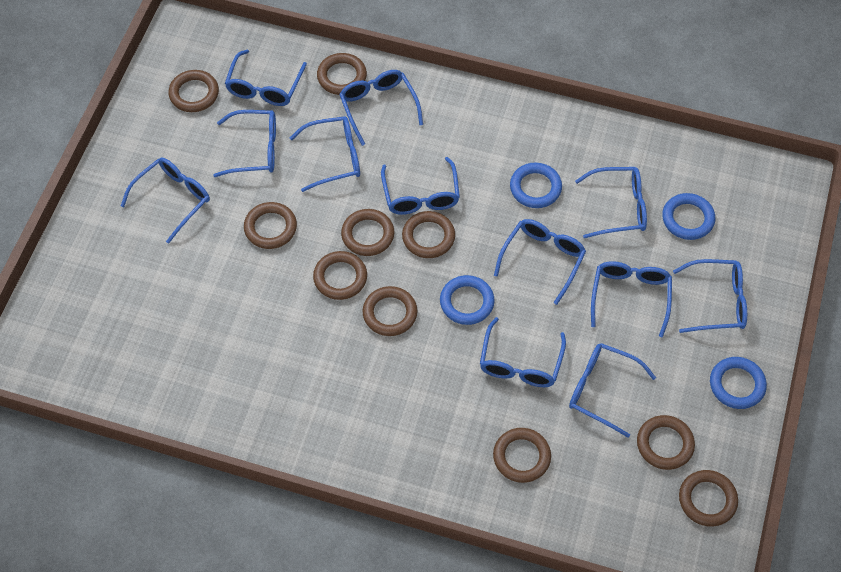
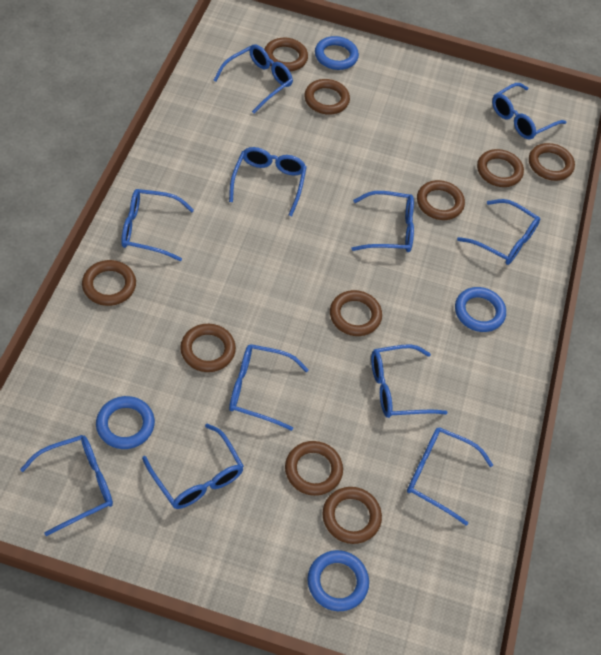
blue glasses: 12 -> 11

